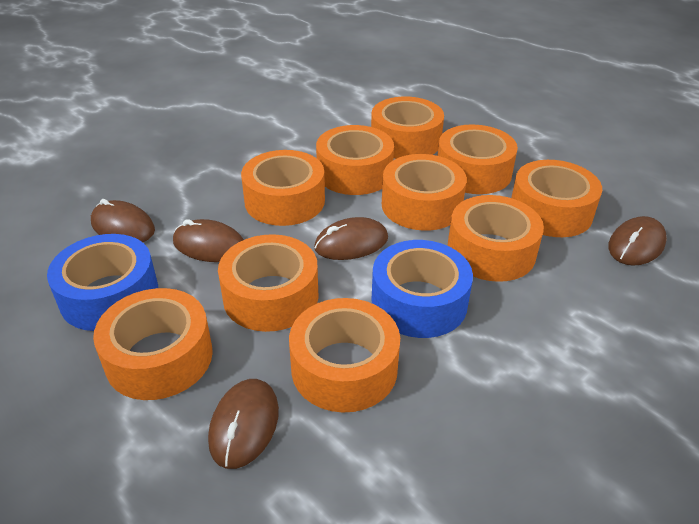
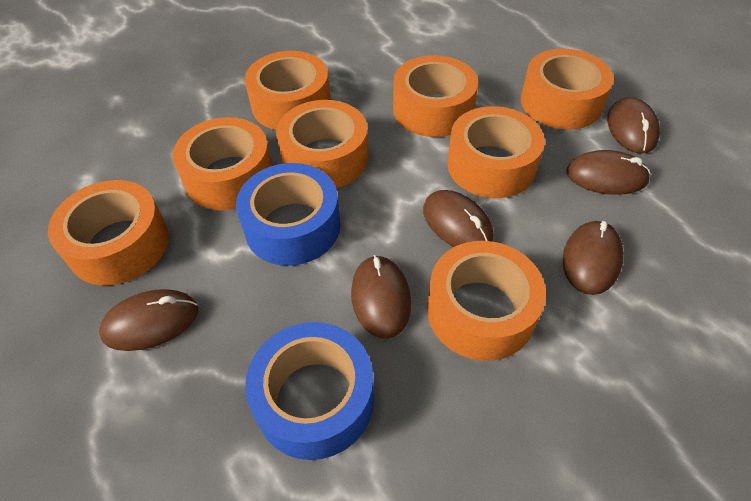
brown mouse: 5 -> 6
orange tape: 10 -> 8

